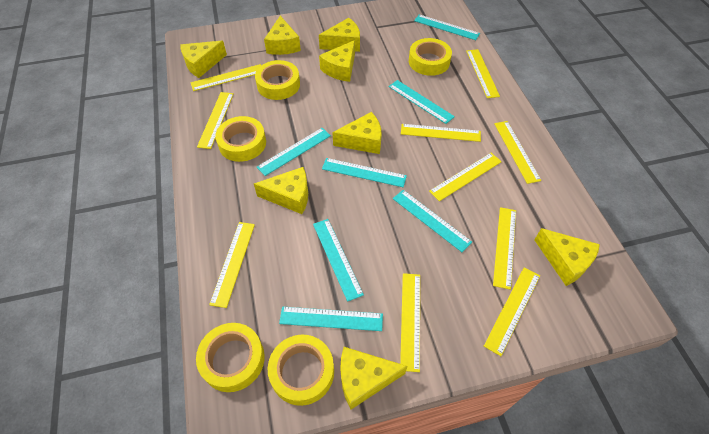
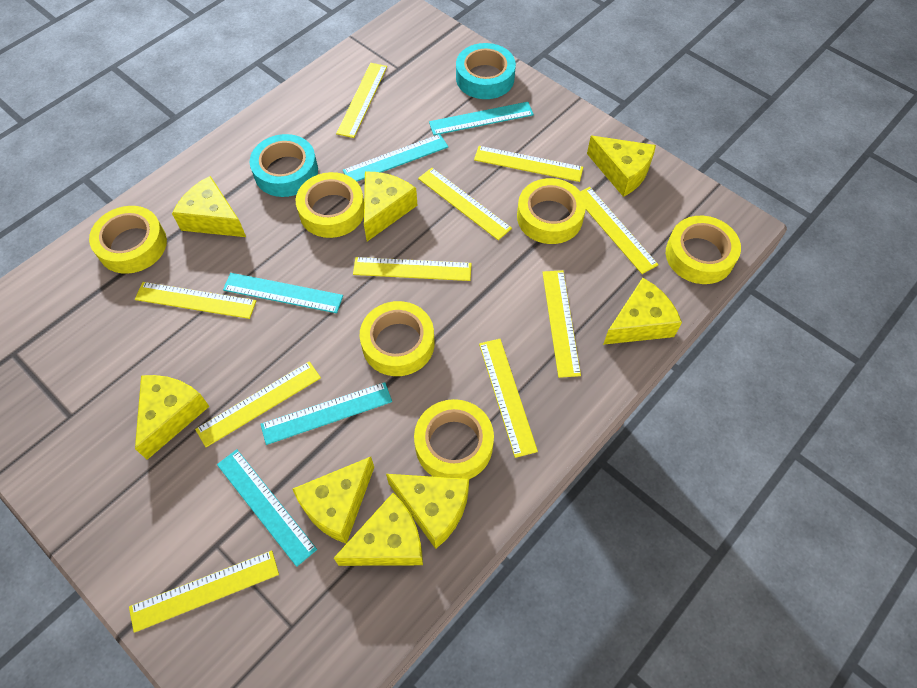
turquoise ruler: 7 -> 5
turquoise tape: 0 -> 2
yellow tape: 5 -> 6

